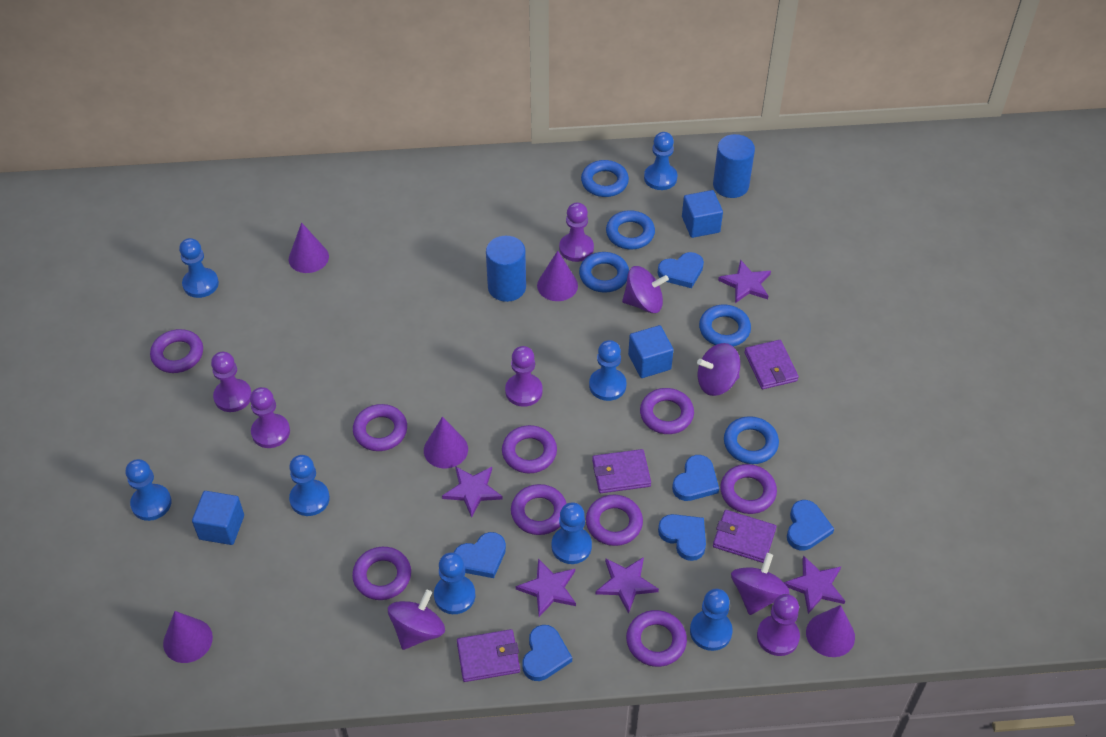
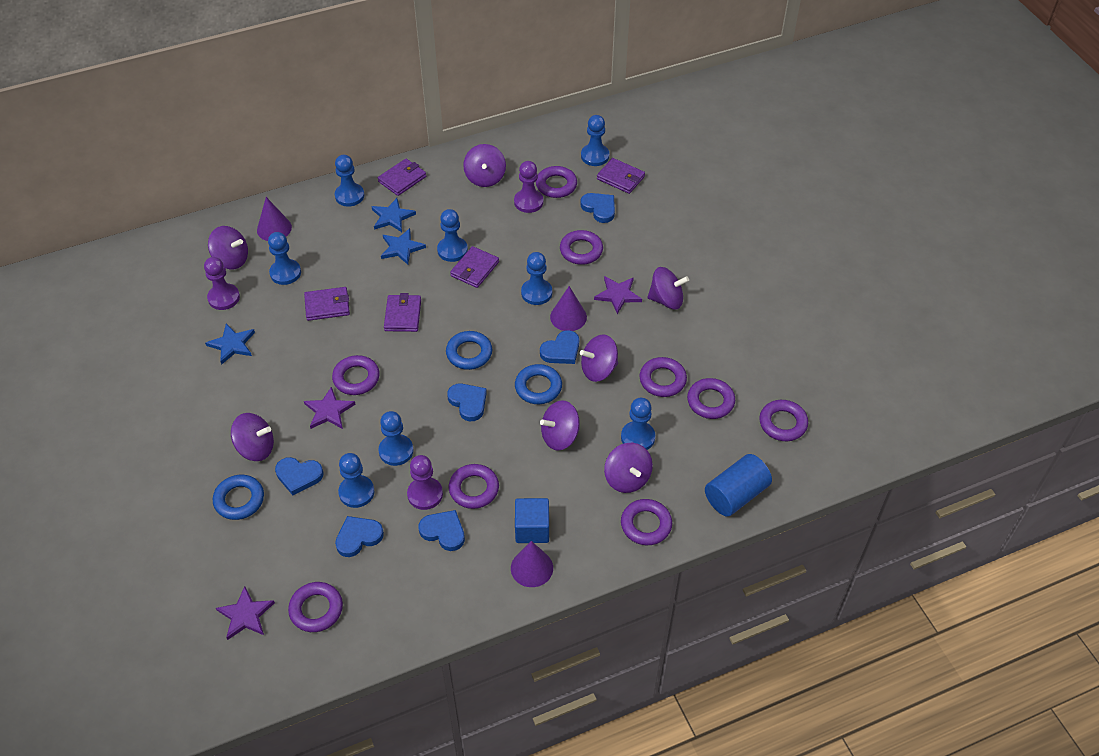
blue cube: 3 -> 1
blue cylinder: 2 -> 1
blue ring: 5 -> 3
blue star: 0 -> 3
purple cone: 5 -> 3
purple pawn: 5 -> 3
purple spinning top: 4 -> 7
purple star: 5 -> 3
purple wallet: 4 -> 5

